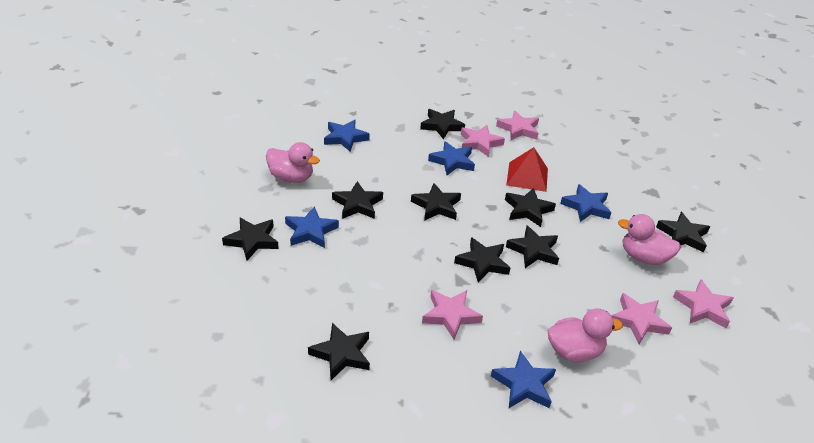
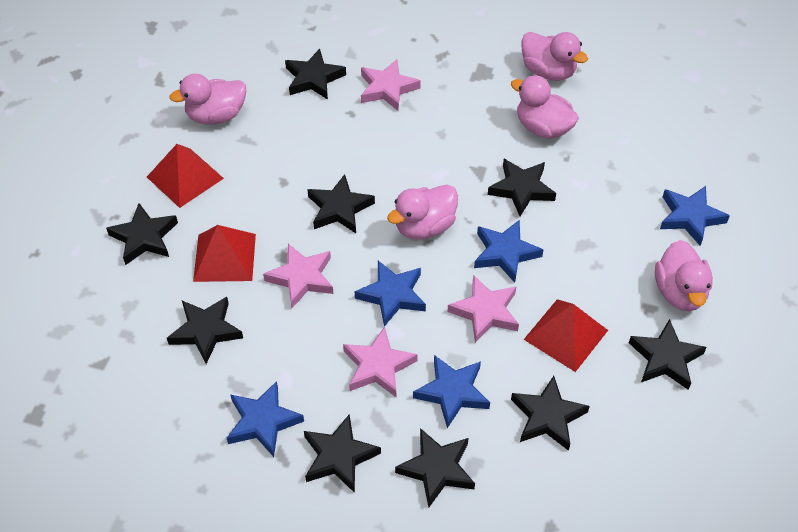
pink duck: 3 -> 5
pink star: 5 -> 4
red pyramid: 1 -> 3

